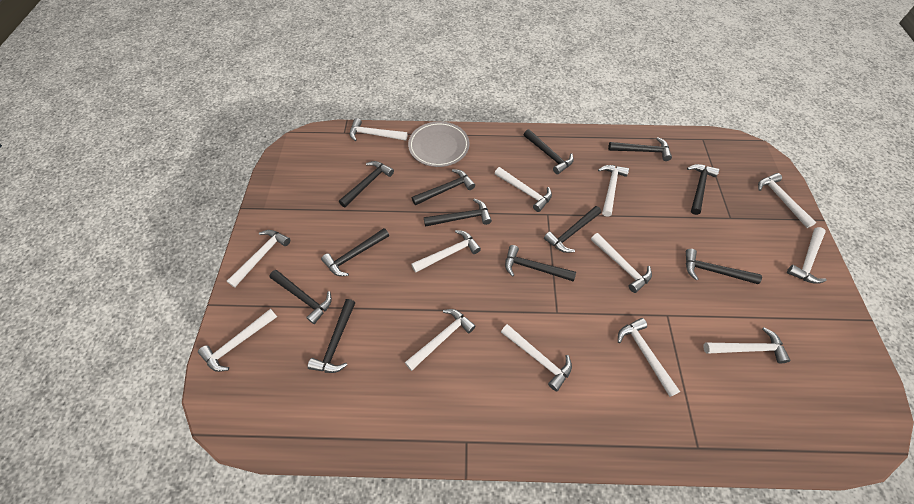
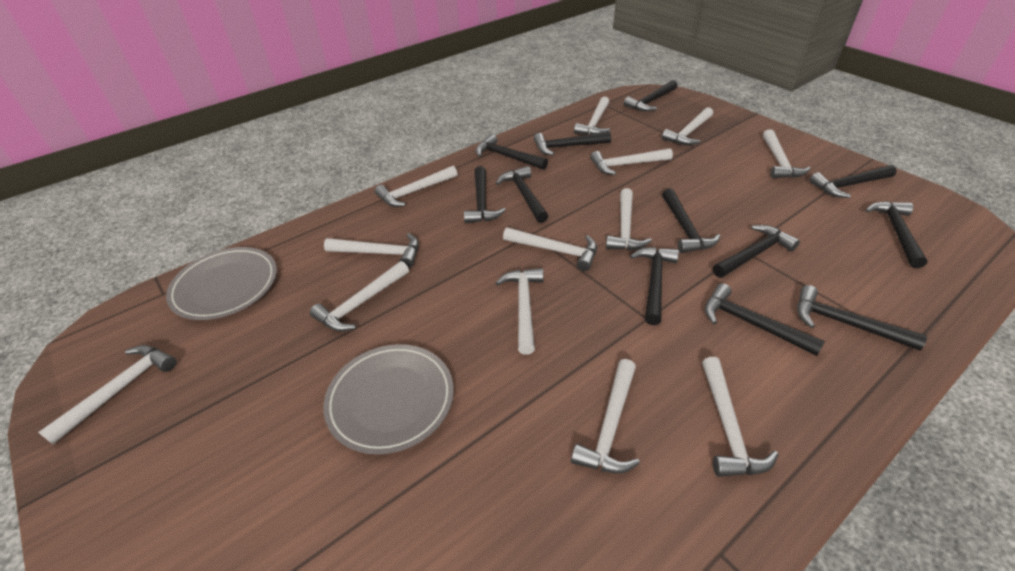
grey plate: 1 -> 2

